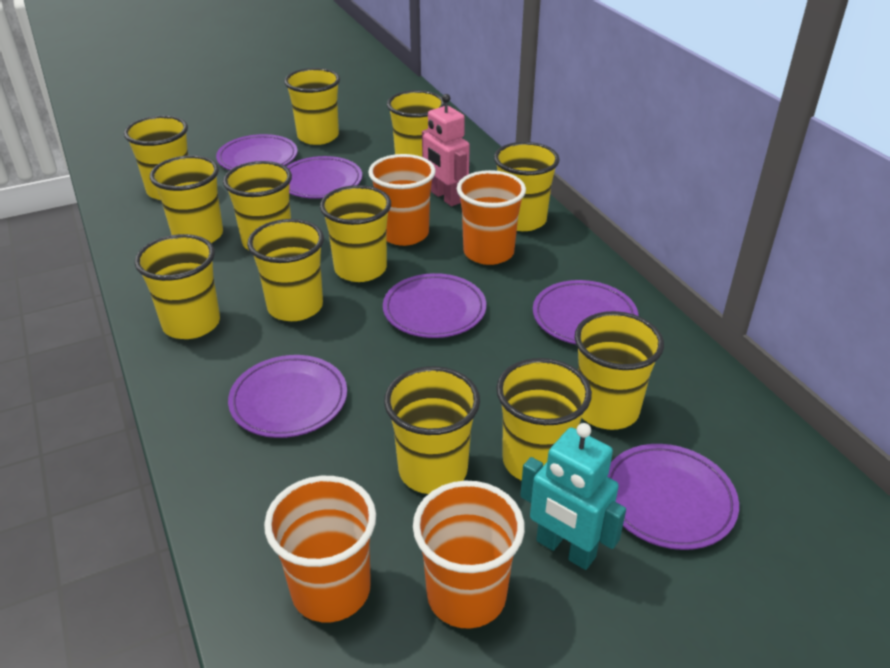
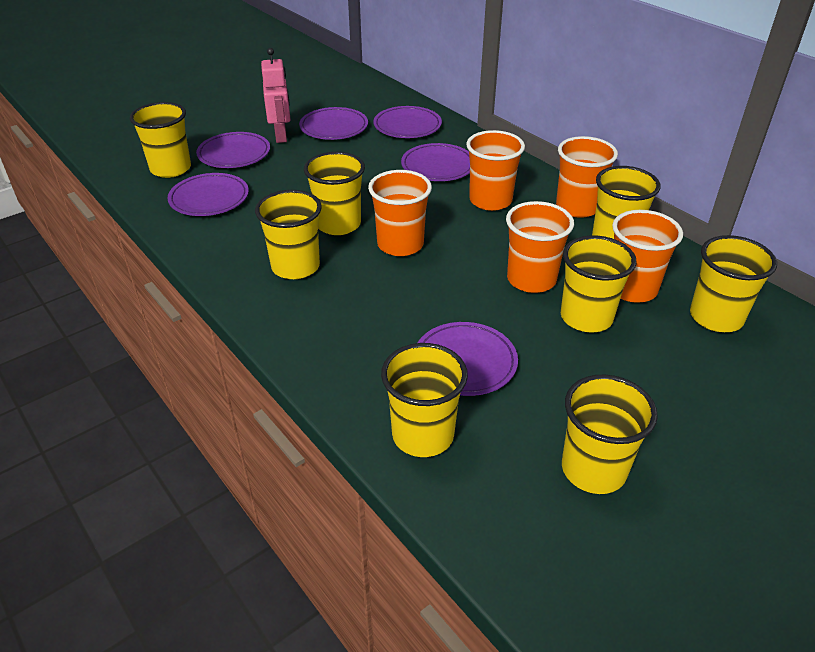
orange cup: 4 -> 5
turquoise robot: 1 -> 0
yellow cup: 12 -> 8

